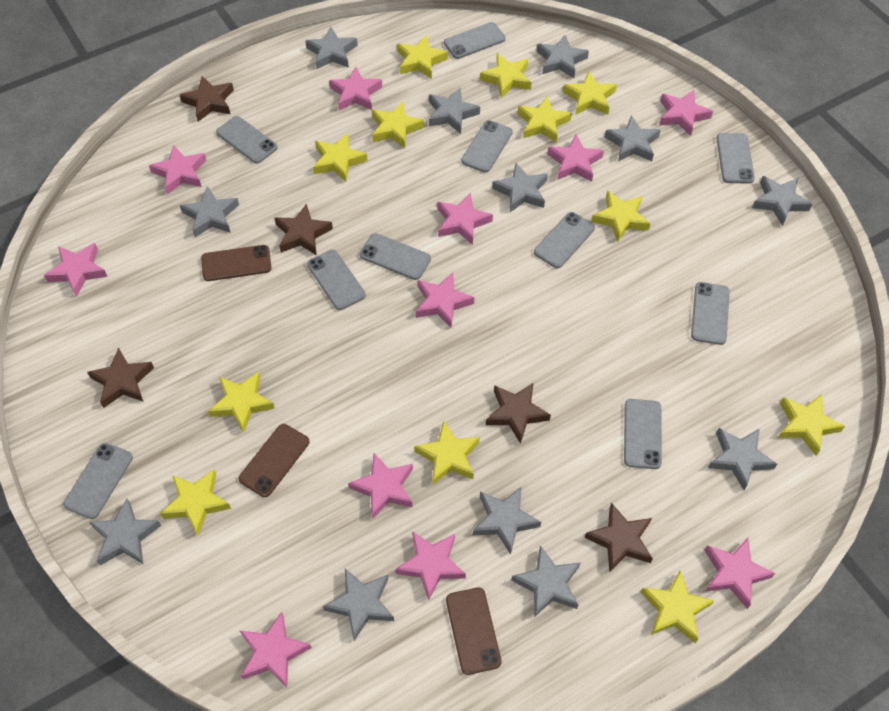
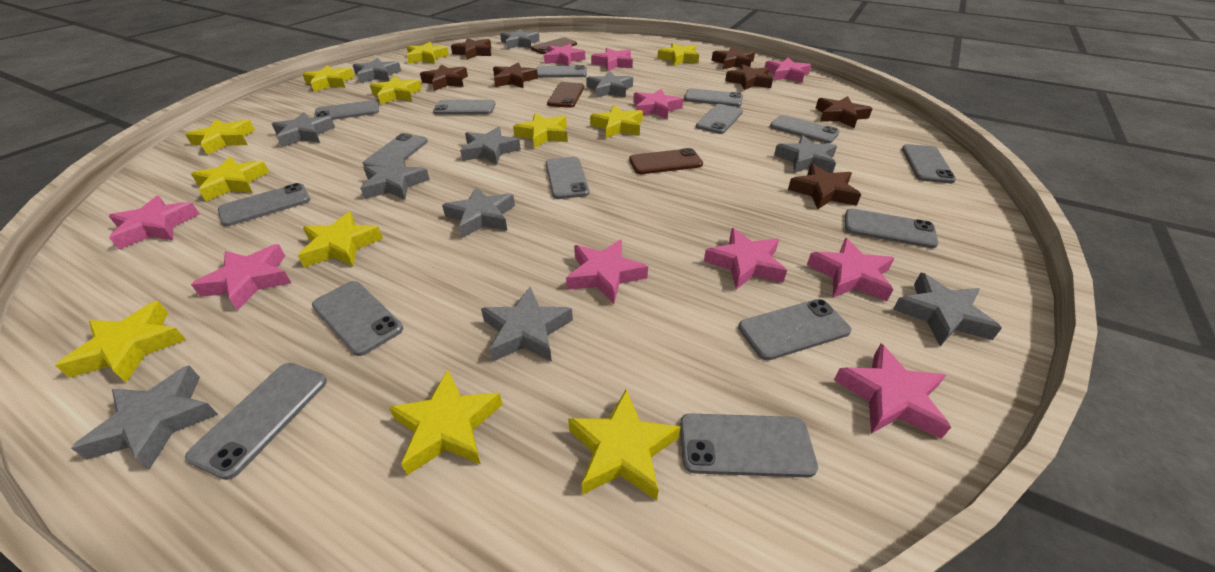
brown star: 5 -> 7
grey phone: 10 -> 15
grey star: 12 -> 11
pink star: 11 -> 10

